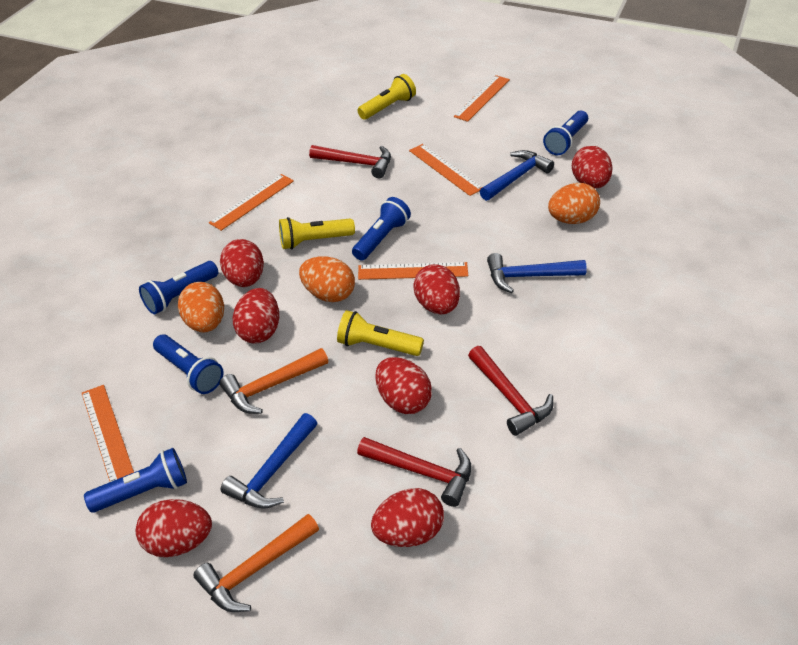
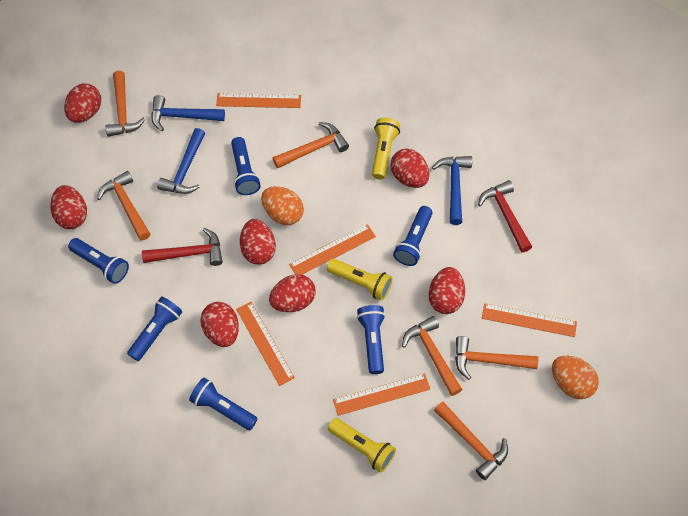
blue flashlight: 5 -> 6
orange egg: 3 -> 2
orange hammer: 2 -> 6
red hammer: 3 -> 2

